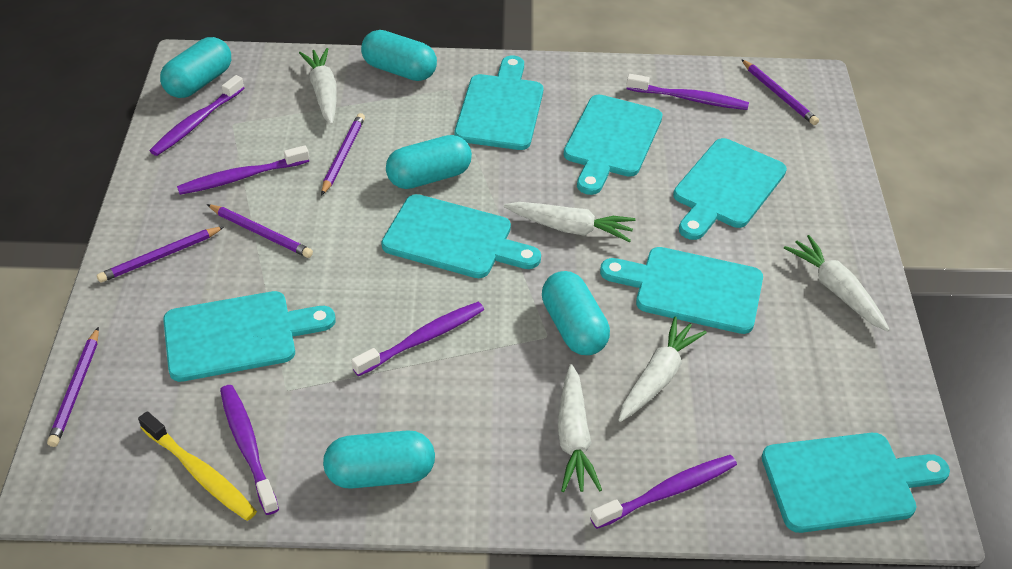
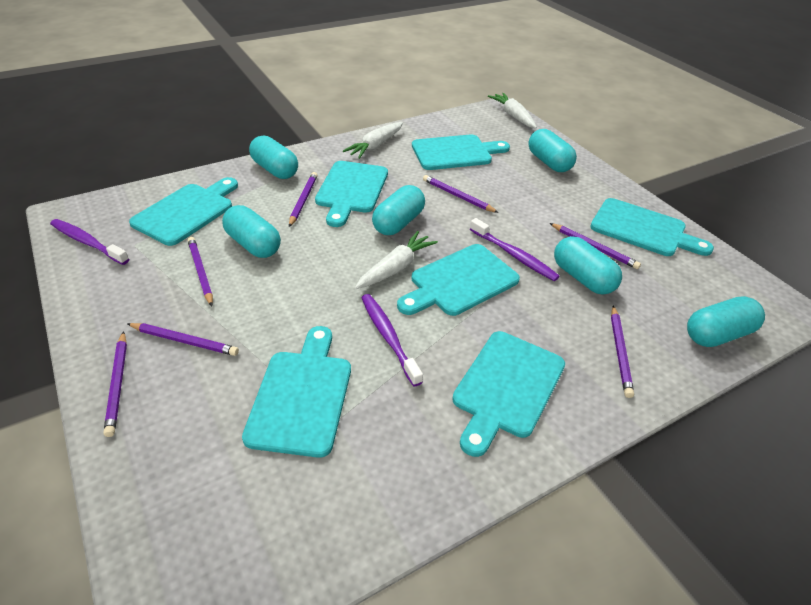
purple pencil: 5 -> 7
purple toothbrush: 6 -> 3
turquoise capsule: 5 -> 6
white carrot: 5 -> 3
yellow toothbrush: 1 -> 0

